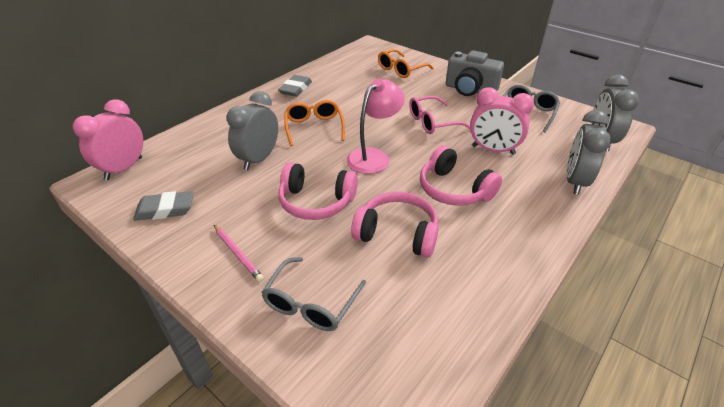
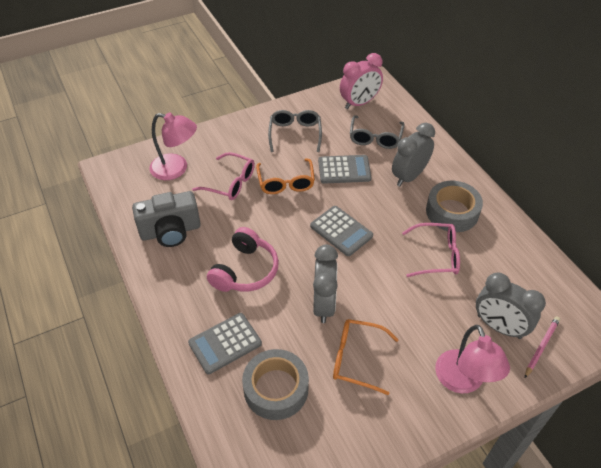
grey calculator: 0 -> 3
grey eraser: 2 -> 0
grey tape: 0 -> 2
pink clock: 2 -> 1
pink glasses: 1 -> 2
pink headphones: 3 -> 1
pink lamp: 1 -> 2

